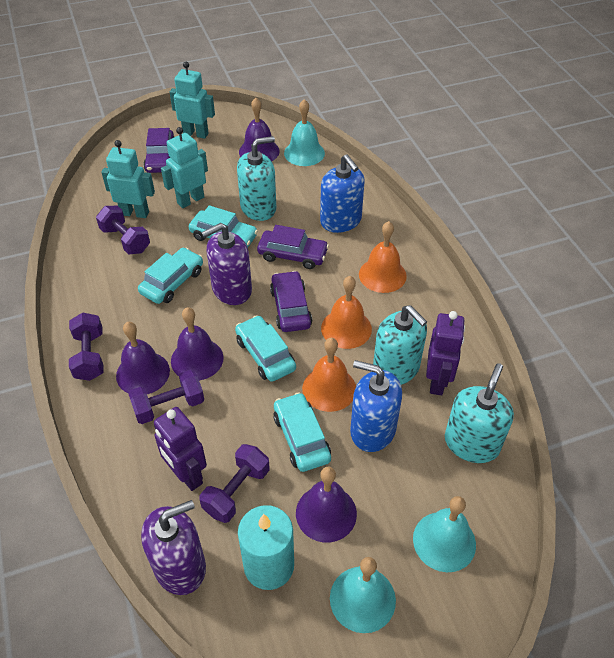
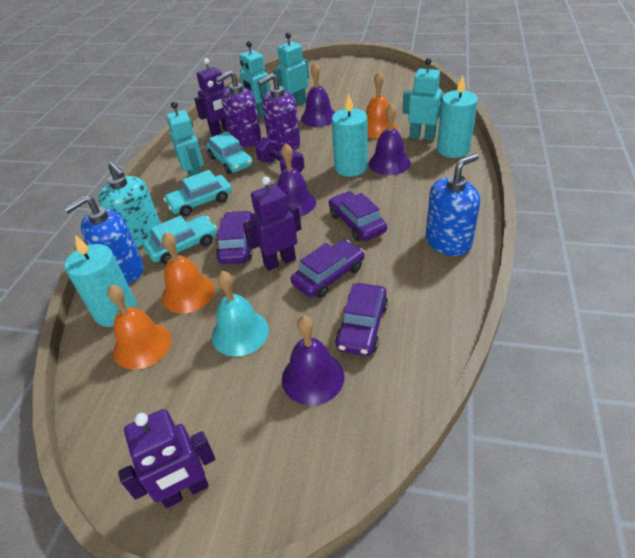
purple car: 3 -> 4
purple dumbbell: 4 -> 1
purple robot: 2 -> 3
turquoise bell: 3 -> 1
turquoise candle: 1 -> 3
turquoise car: 4 -> 3
turquoise robot: 3 -> 4
turquoise soap dispenser: 3 -> 1

